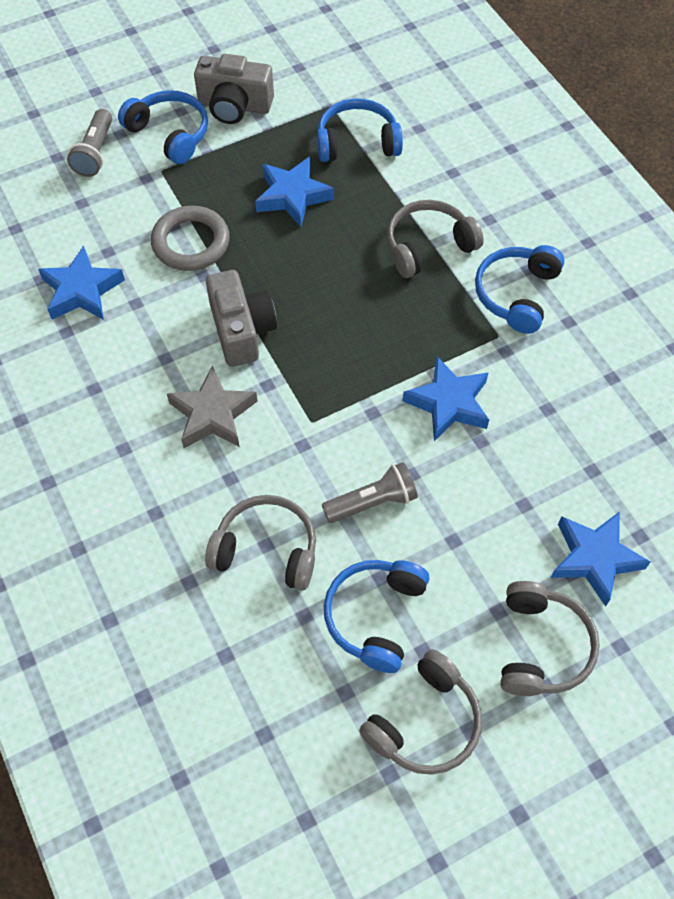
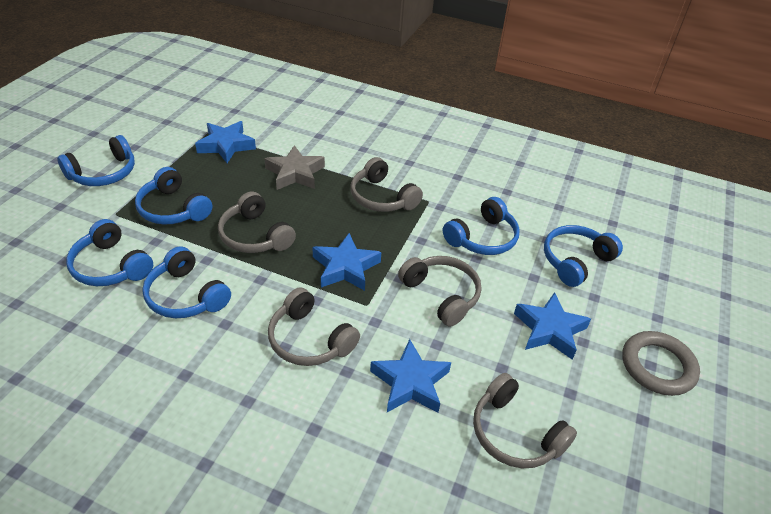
blue headphones: 4 -> 6
grey camera: 2 -> 0
grey flashlight: 2 -> 0
grey headphones: 4 -> 5

